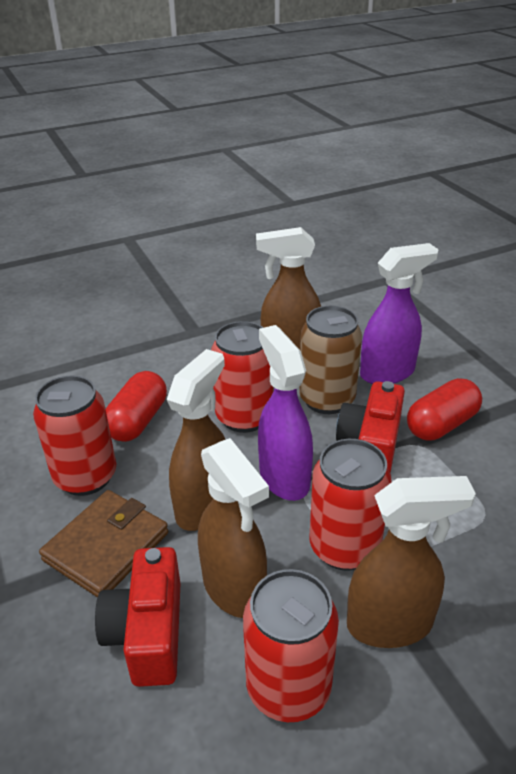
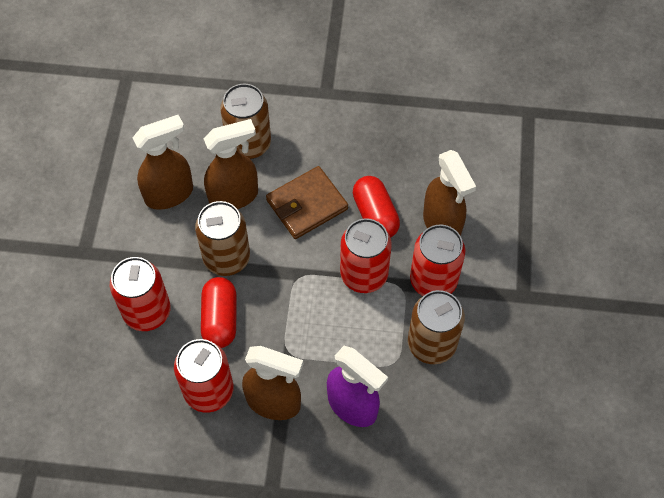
brown can: 1 -> 3
purple spray bottle: 2 -> 1
red camera: 2 -> 0

